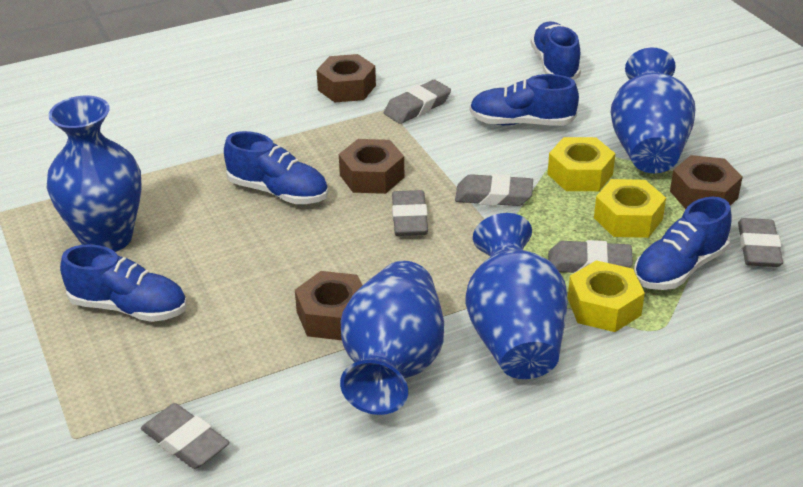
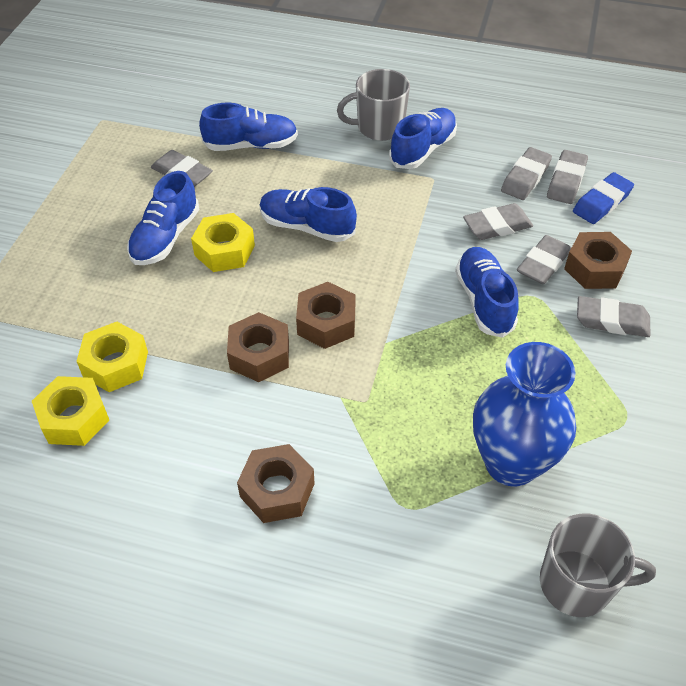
blue eraser: 0 -> 1
blue vase: 4 -> 1
grey mug: 0 -> 2

